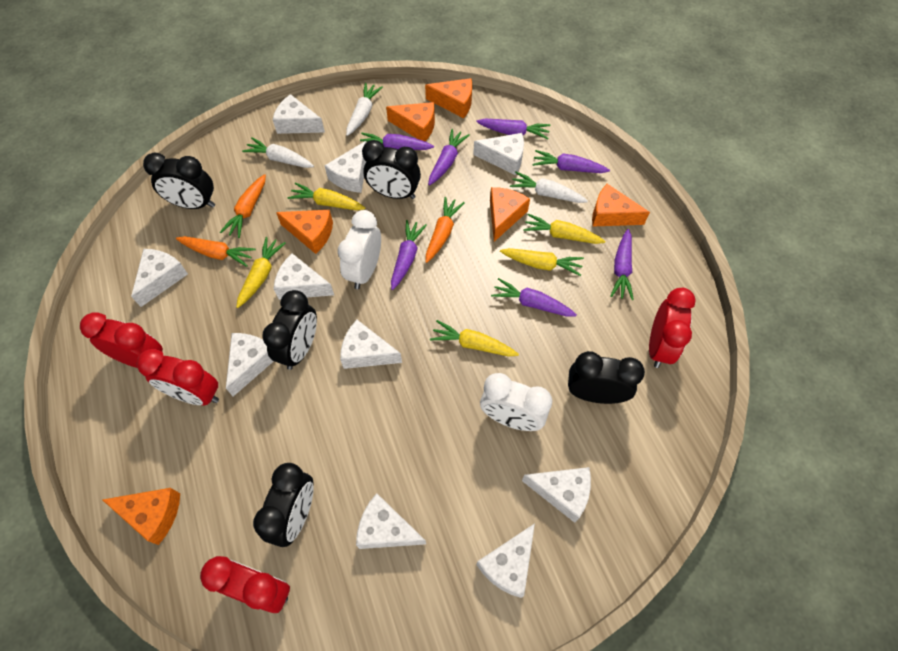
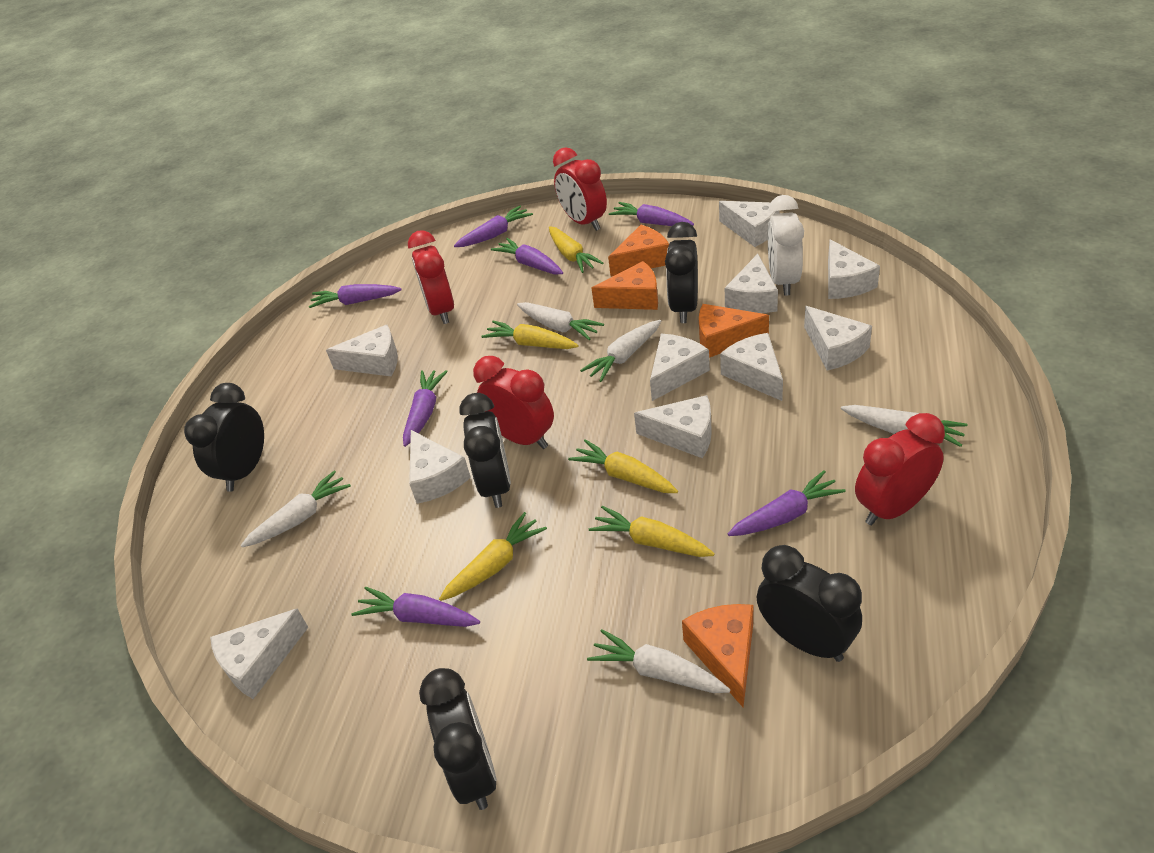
orange carrot: 3 -> 0
orange cheese: 6 -> 4
white carrot: 3 -> 5
white clock: 2 -> 1

